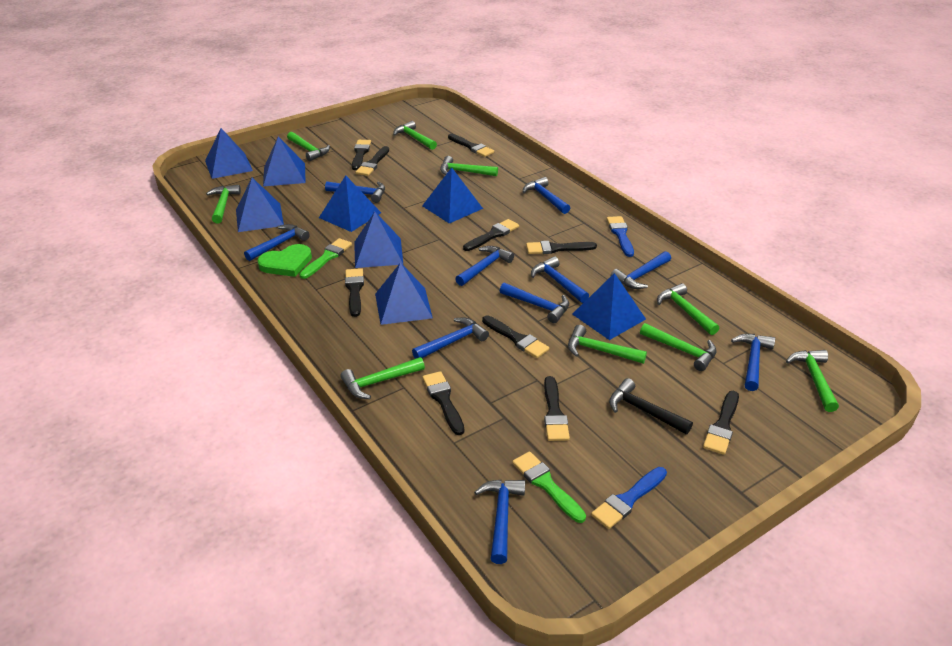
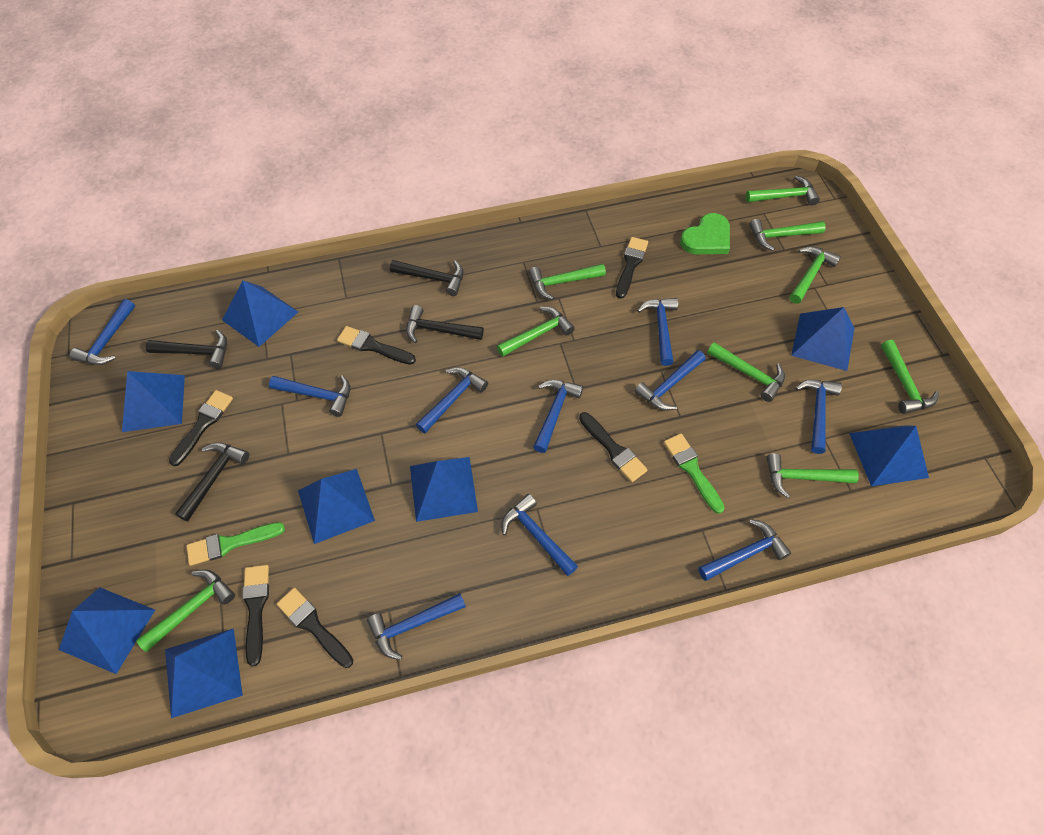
black brush: 10 -> 6
black hammer: 1 -> 4
blue brush: 2 -> 0

